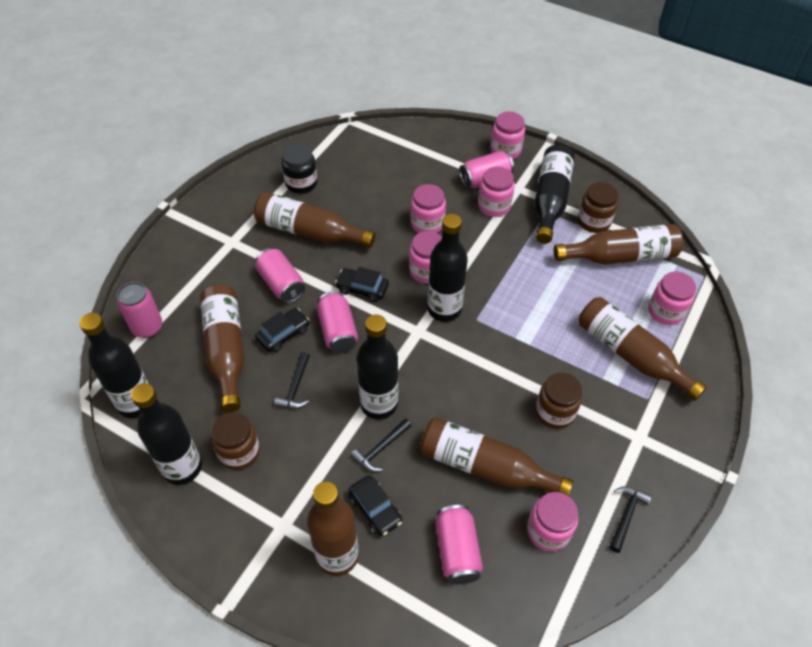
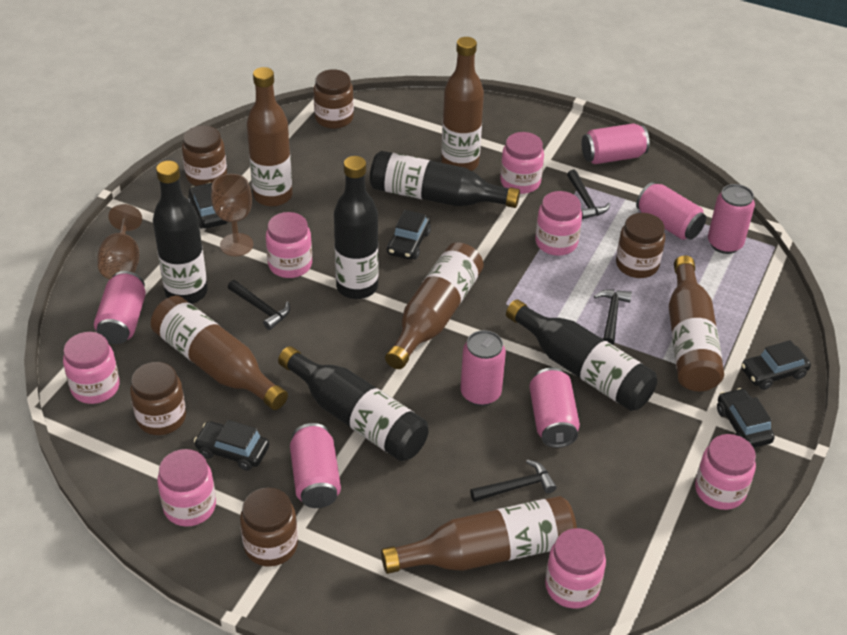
black car: 3 -> 5
black hammer: 3 -> 4
black jar: 1 -> 0
brown goblet: 0 -> 2
brown jar: 3 -> 5
pink can: 5 -> 7
pink jar: 6 -> 7

